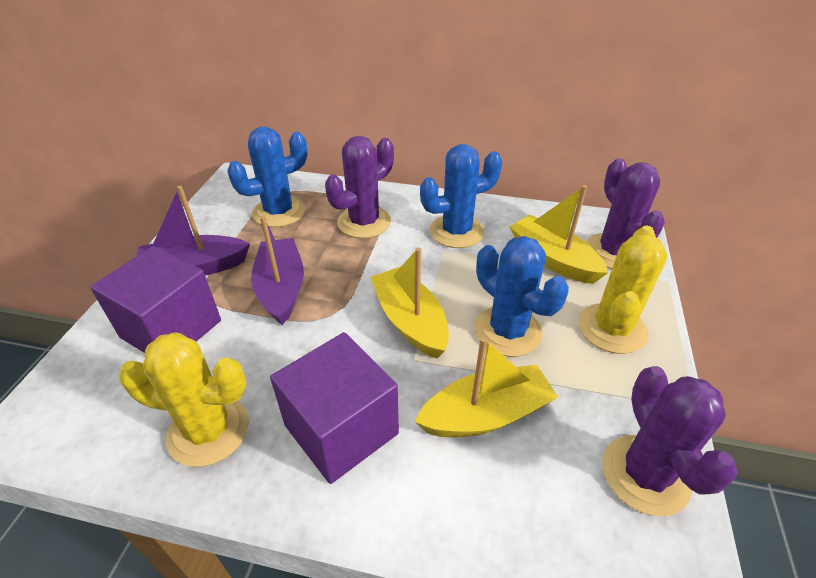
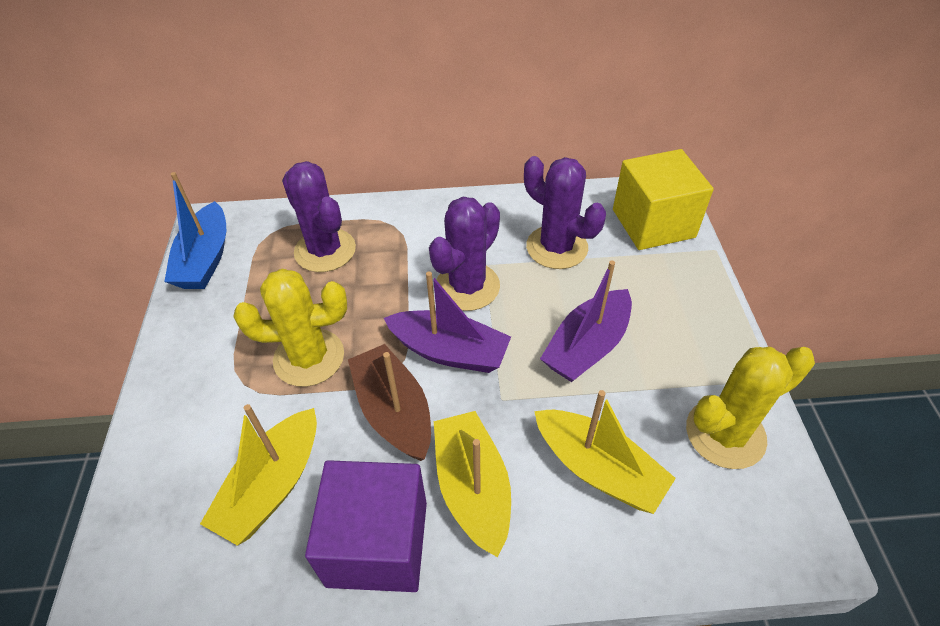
blue boat: 0 -> 1
blue cactus: 3 -> 0
brown boat: 0 -> 1
purple cube: 2 -> 1
yellow cube: 0 -> 1

